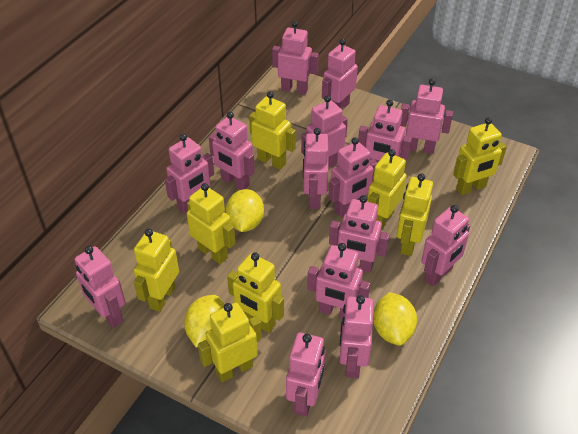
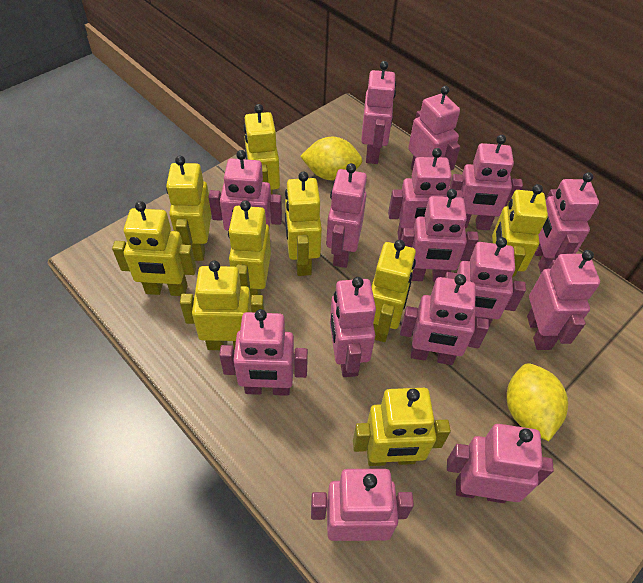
yellow lemon: 3 -> 2
yellow robot: 8 -> 9

